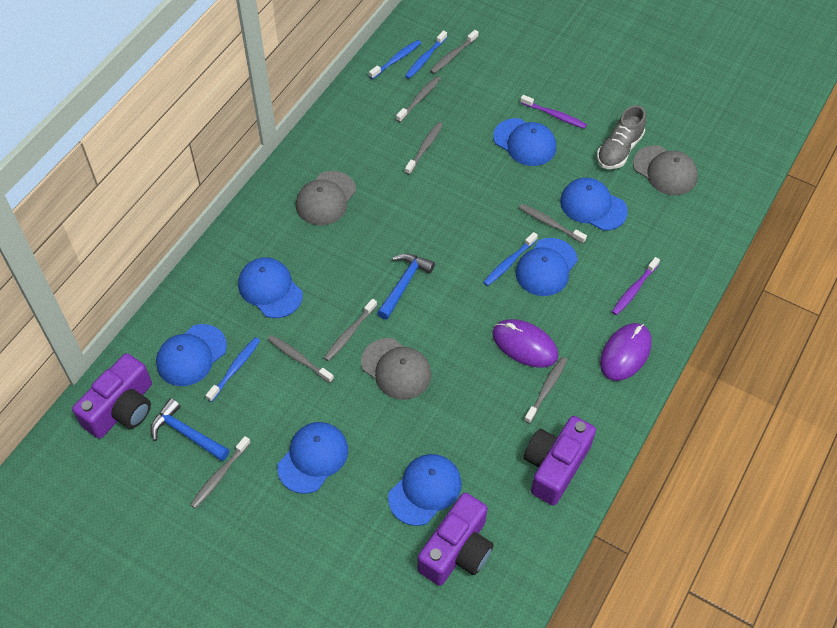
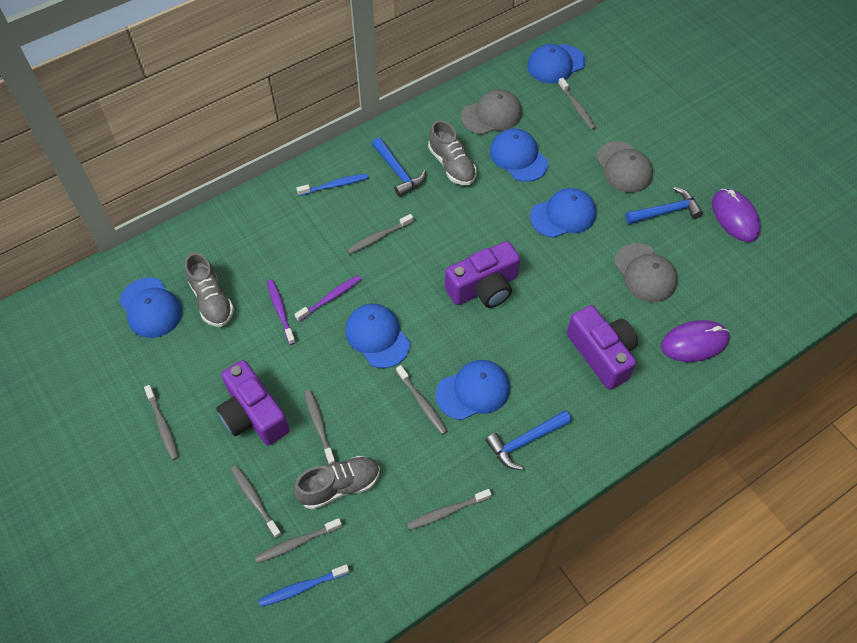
blue cap: 7 -> 6
blue hammer: 2 -> 3
blue toothbrush: 4 -> 2
grey shoe: 1 -> 3

